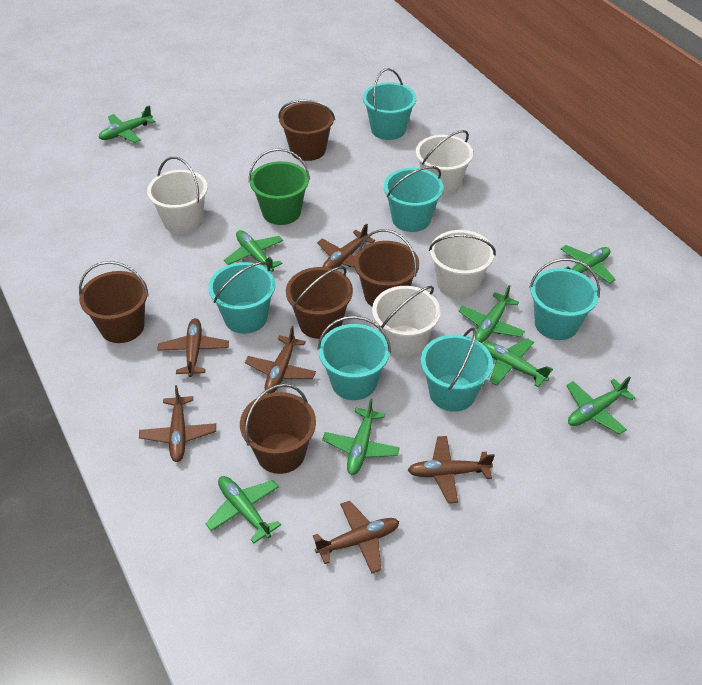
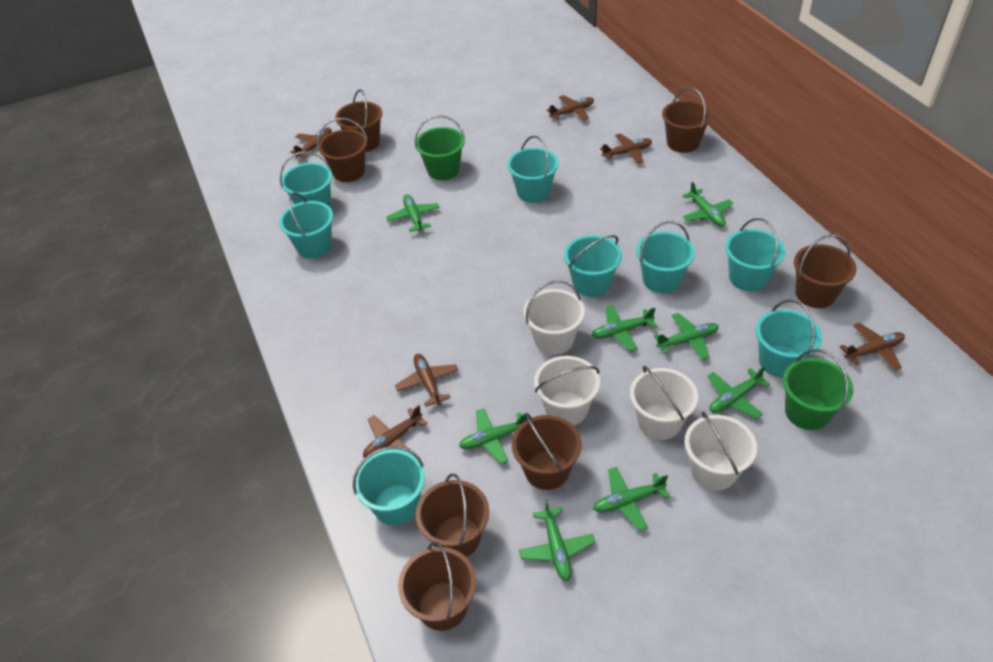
brown bucket: 5 -> 7
green bucket: 1 -> 2
turquoise bucket: 6 -> 8

